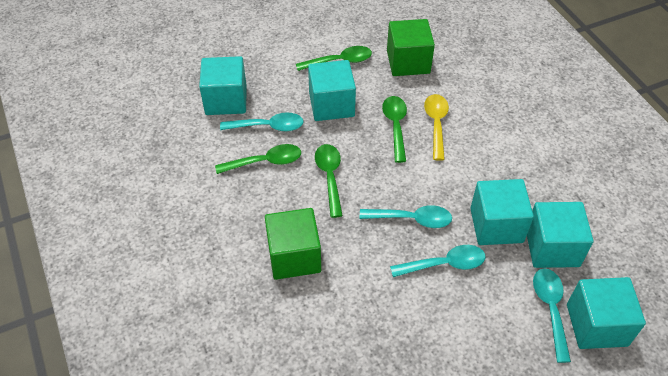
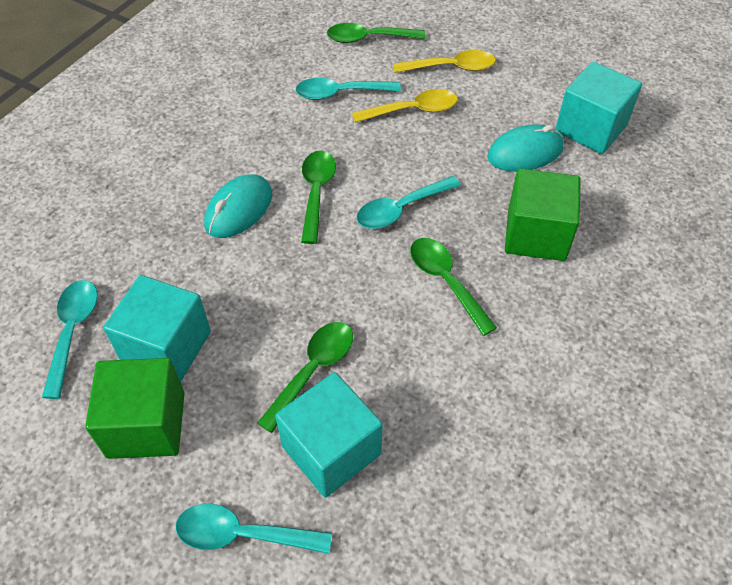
turquoise cube: 5 -> 3
turquoise mouse: 0 -> 2
yellow spoon: 1 -> 2

